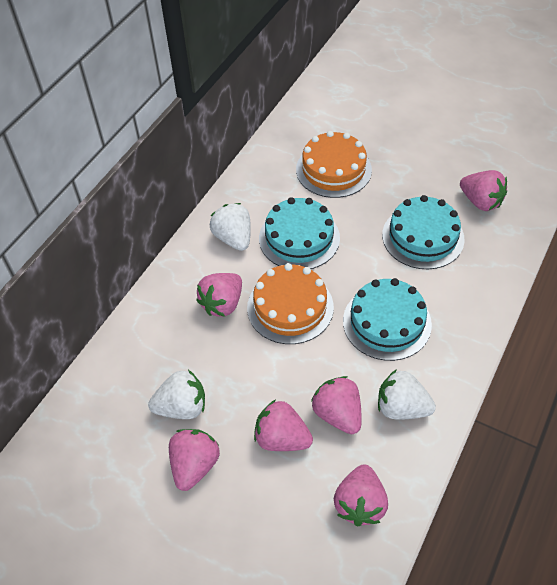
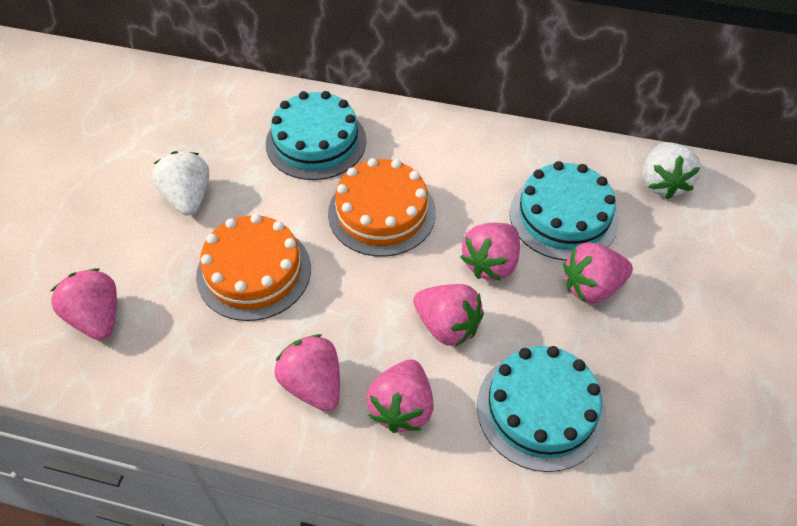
white strawberry: 3 -> 2

